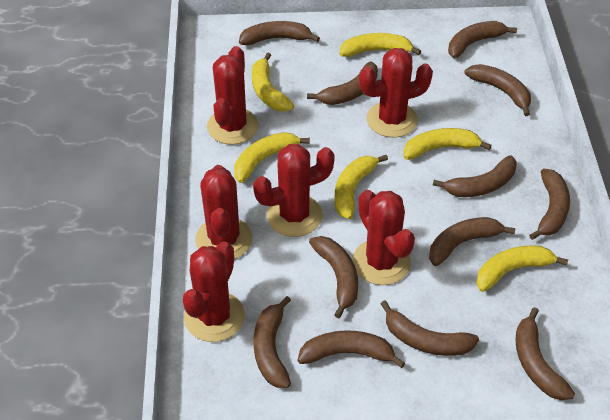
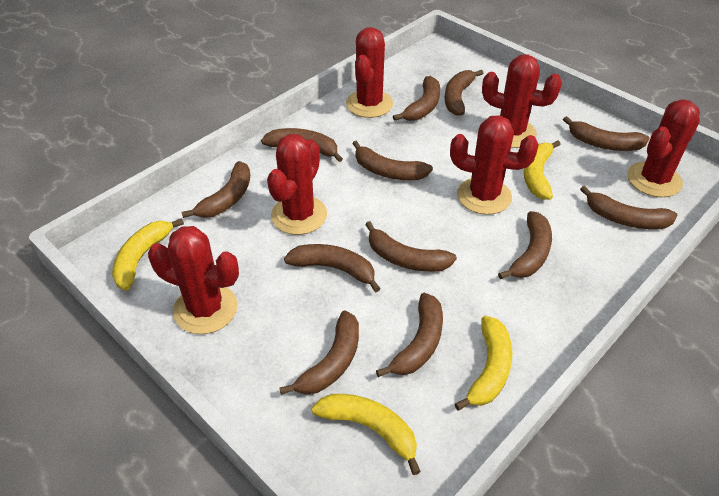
yellow banana: 6 -> 4

